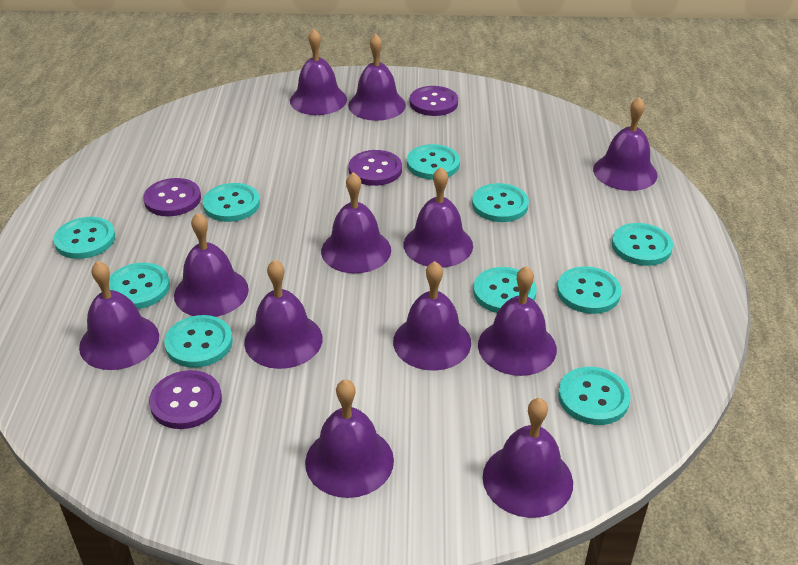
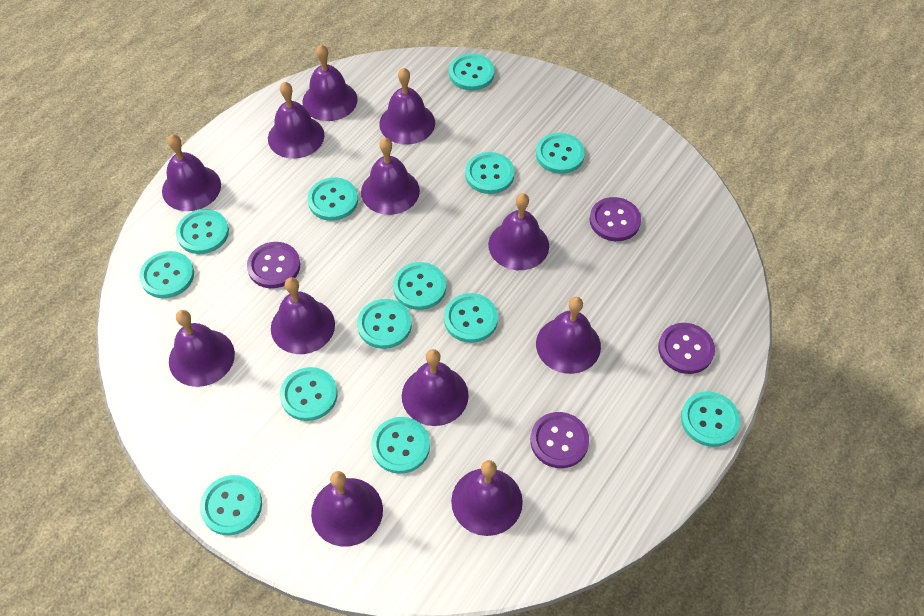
turquoise button: 10 -> 13

